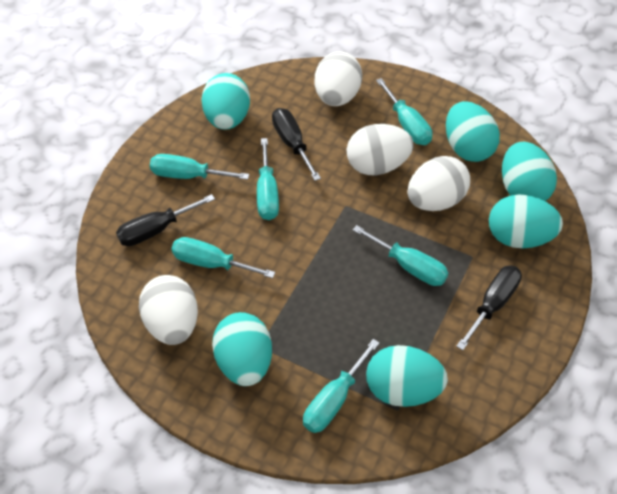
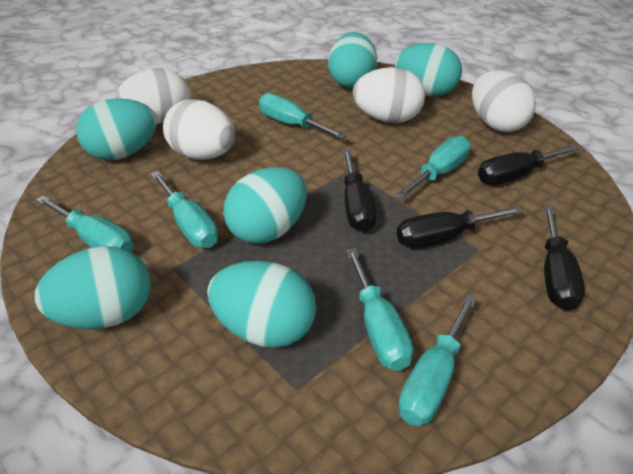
black screwdriver: 3 -> 4

